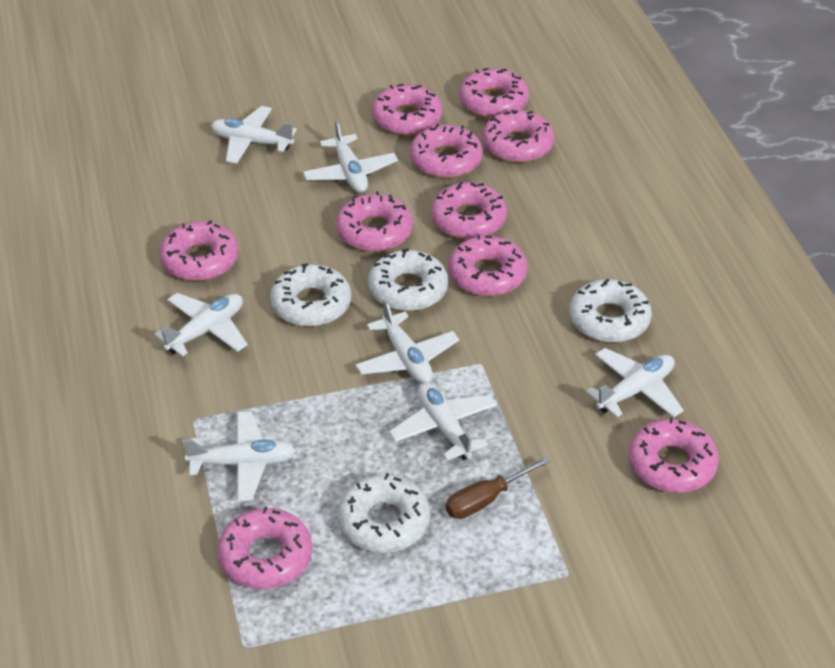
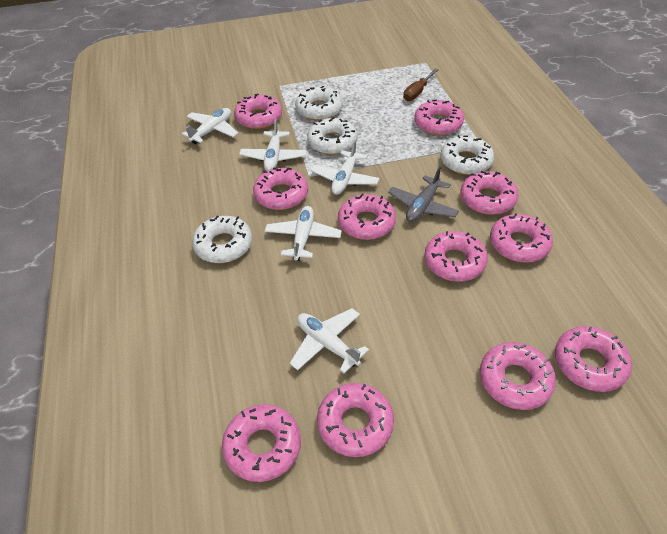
grey plane: 0 -> 1
pink donut: 10 -> 11
white plane: 7 -> 5

